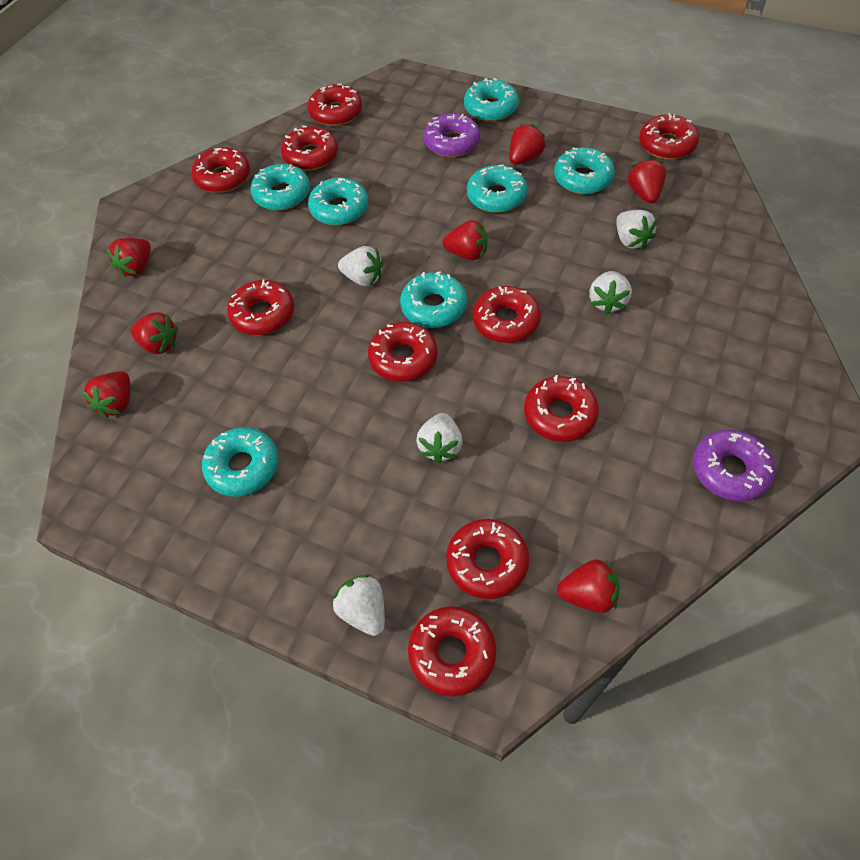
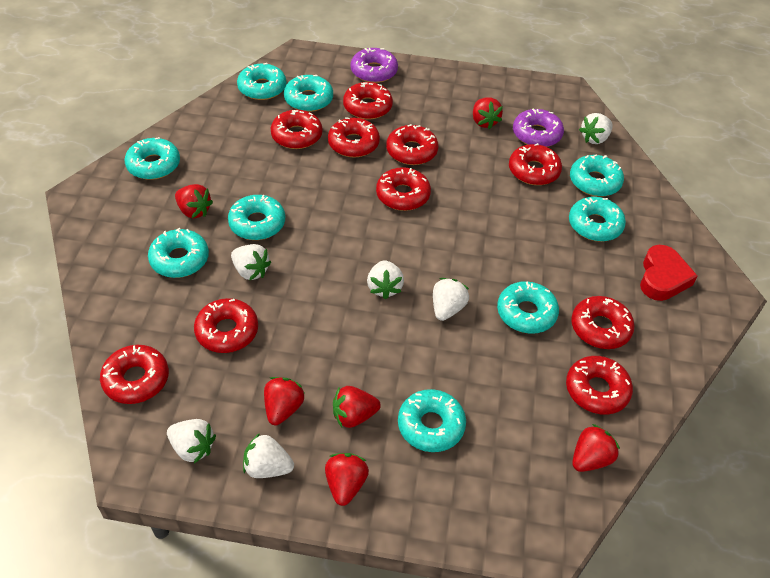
red heart: 0 -> 1
red strawberry: 7 -> 6
turquoise donut: 7 -> 9
white strawberry: 5 -> 6

